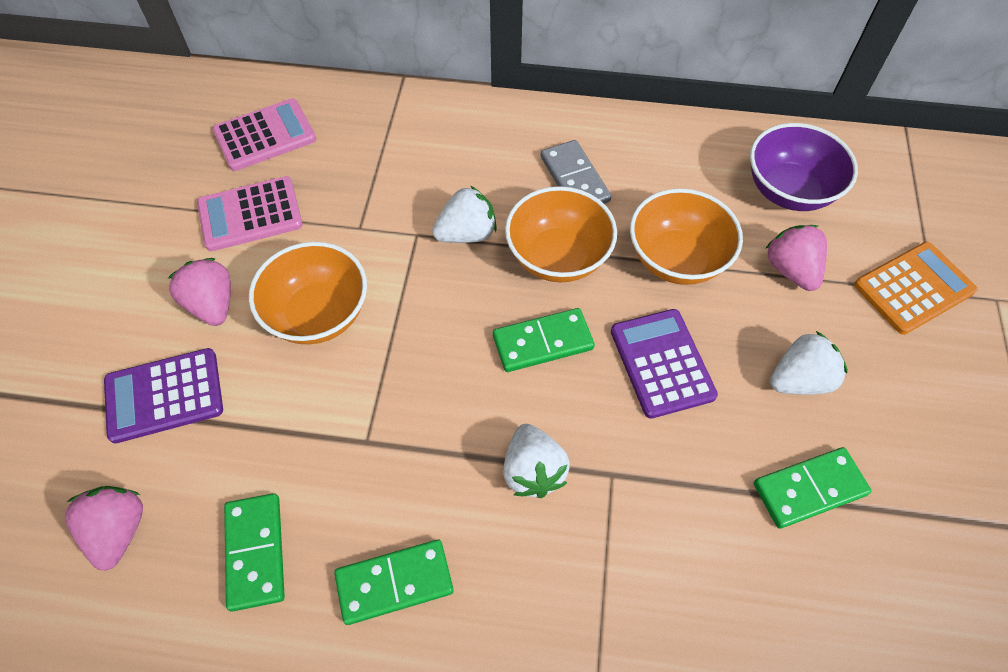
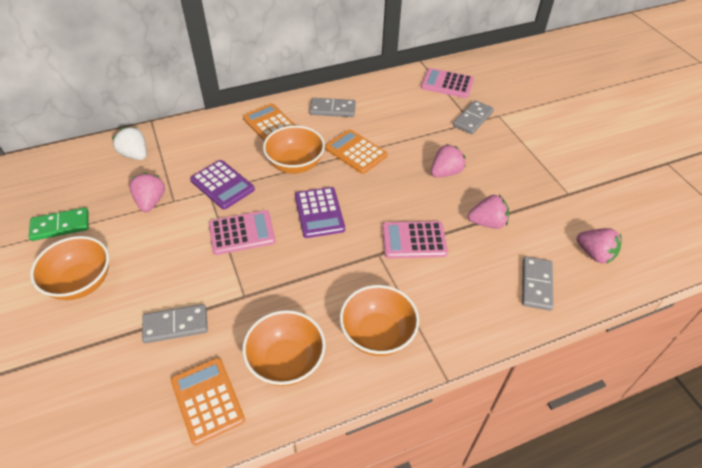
green domino: 4 -> 1
grey domino: 1 -> 4
orange bowl: 3 -> 4
orange calculator: 1 -> 3
pink calculator: 2 -> 3
pink strawberry: 3 -> 4
purple bowl: 1 -> 0
white strawberry: 3 -> 1

